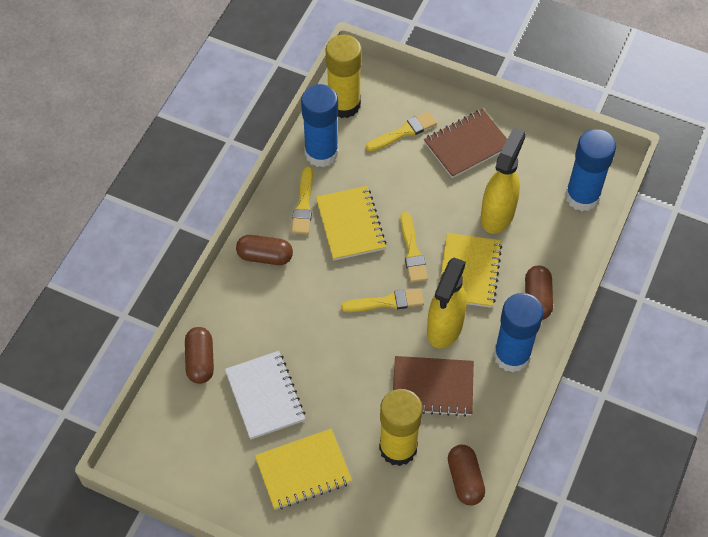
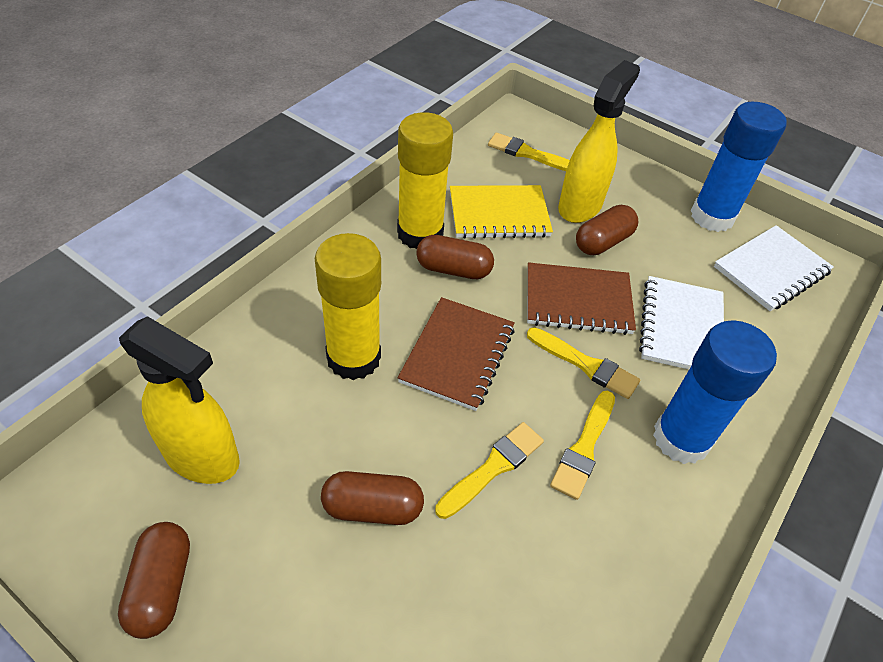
blue glue stick: 3 -> 2
white notebook: 1 -> 2
yellow notebook: 3 -> 1

